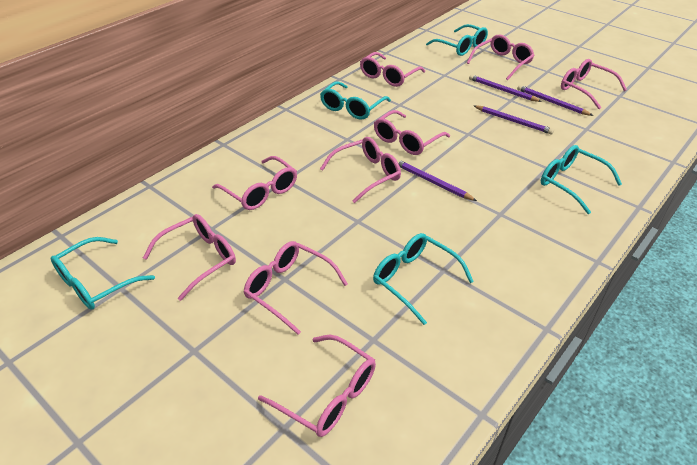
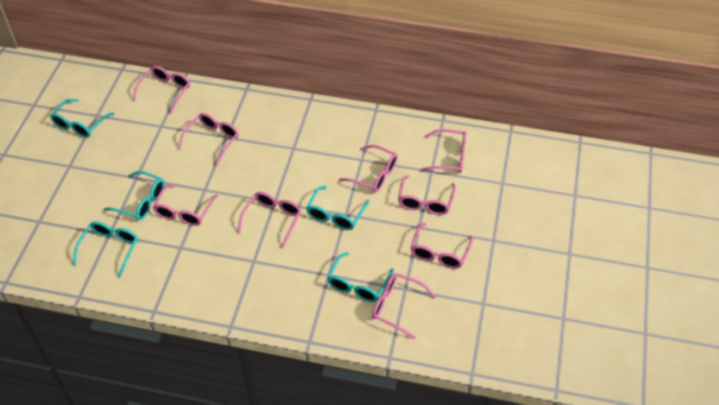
purple pencil: 4 -> 0

